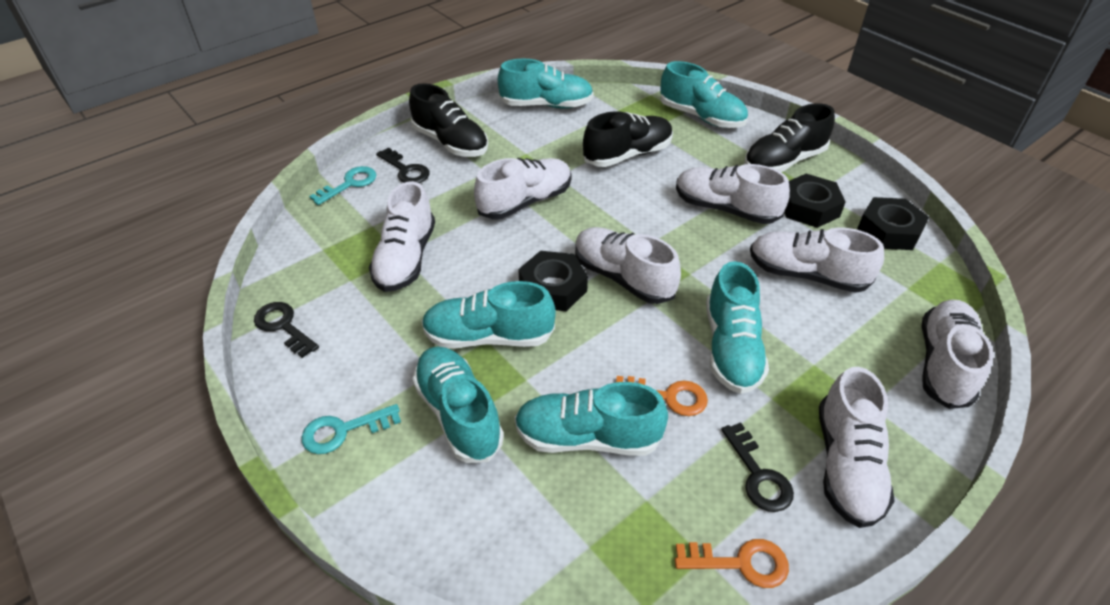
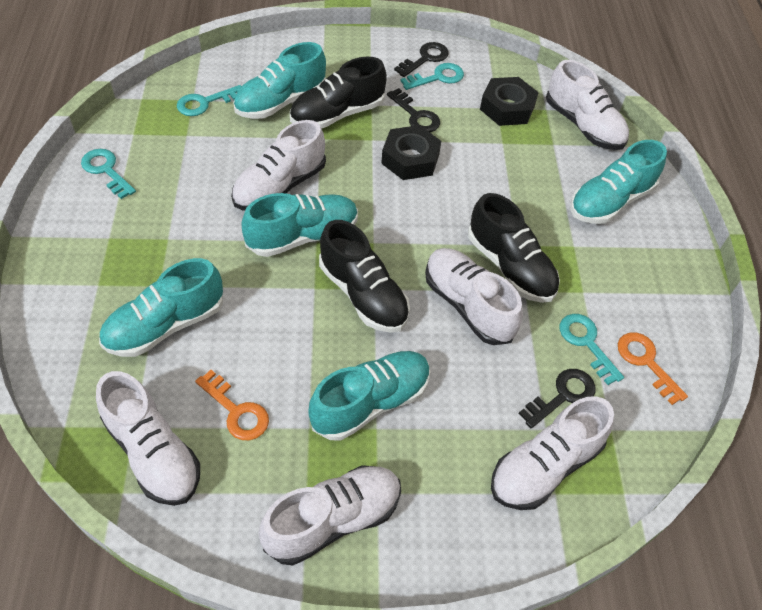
black nut: 3 -> 2
turquoise key: 2 -> 4
turquoise shoe: 6 -> 5
white shoe: 7 -> 6

